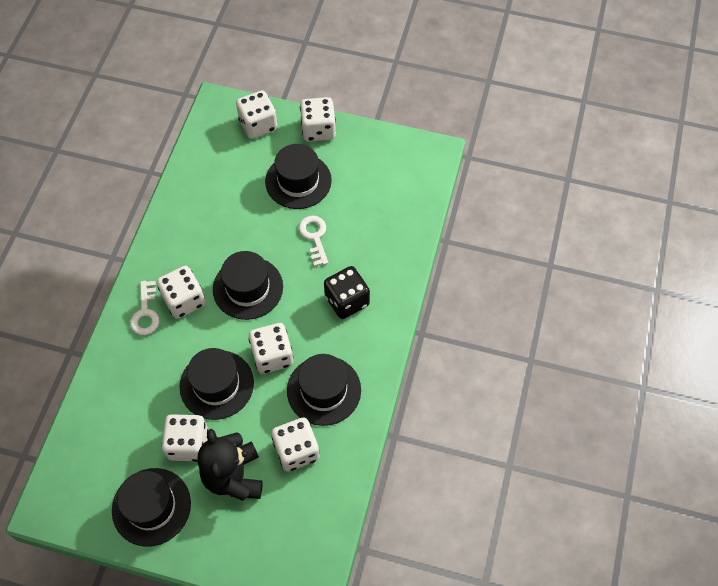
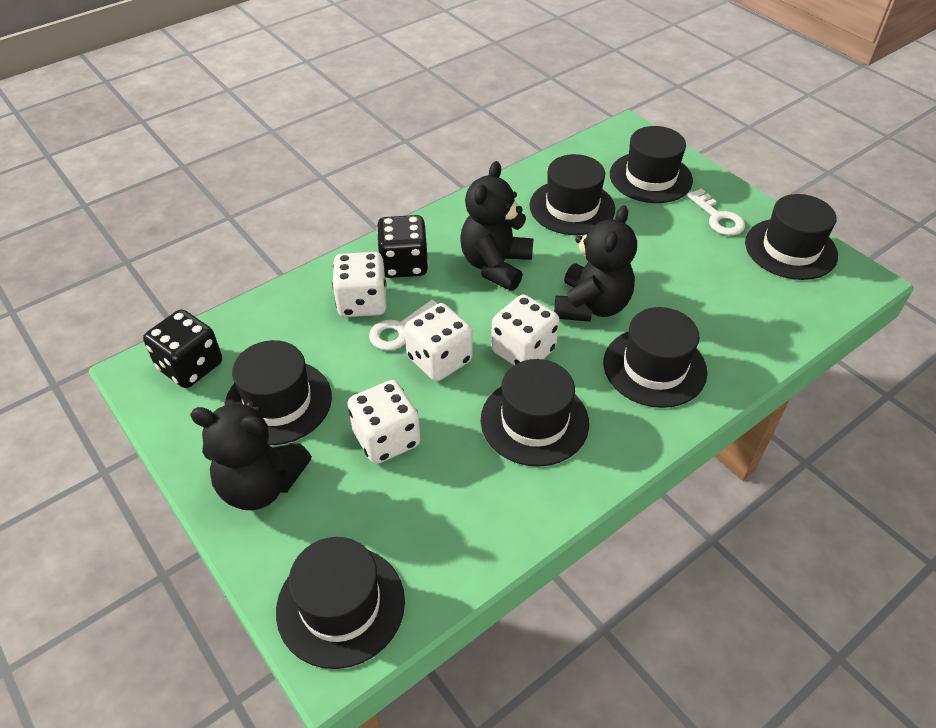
black dice: 1 -> 2
black hat: 5 -> 7
black teddy bear: 1 -> 3
white dice: 6 -> 4

